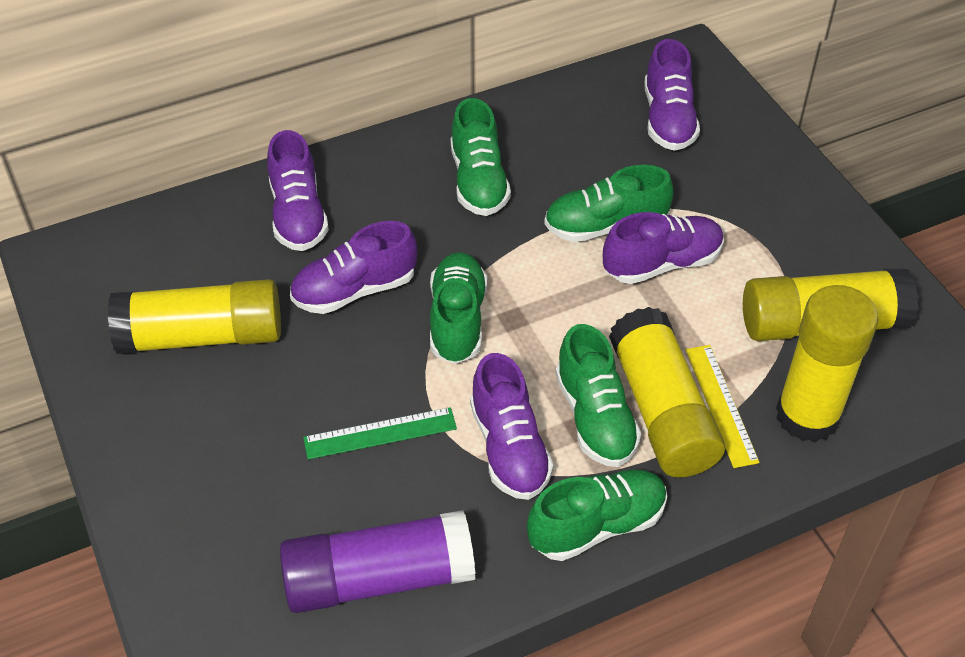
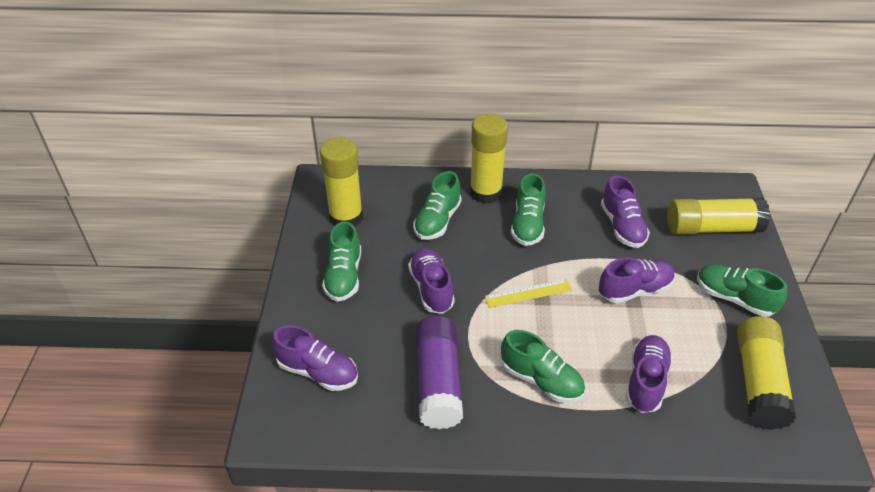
green ruler: 1 -> 0

